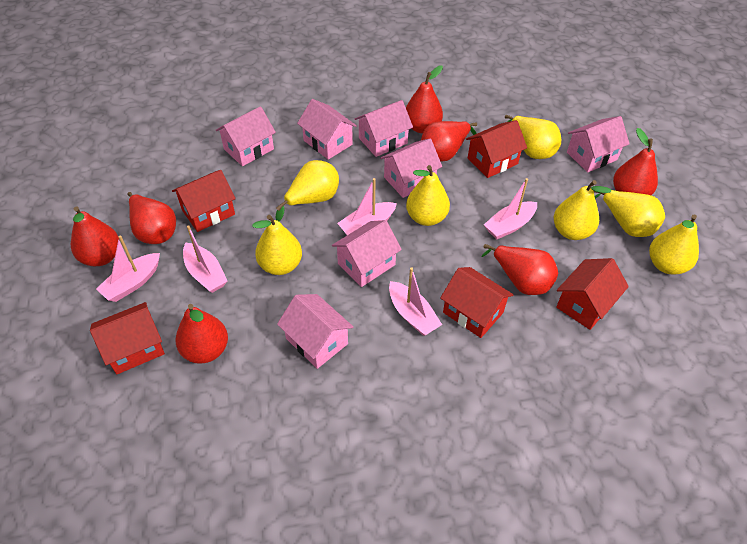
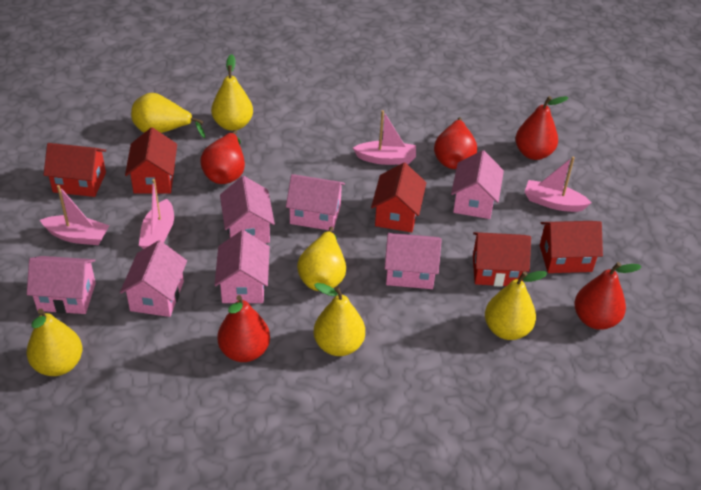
pink boat: 5 -> 4
red pear: 7 -> 5
yellow pear: 7 -> 6

